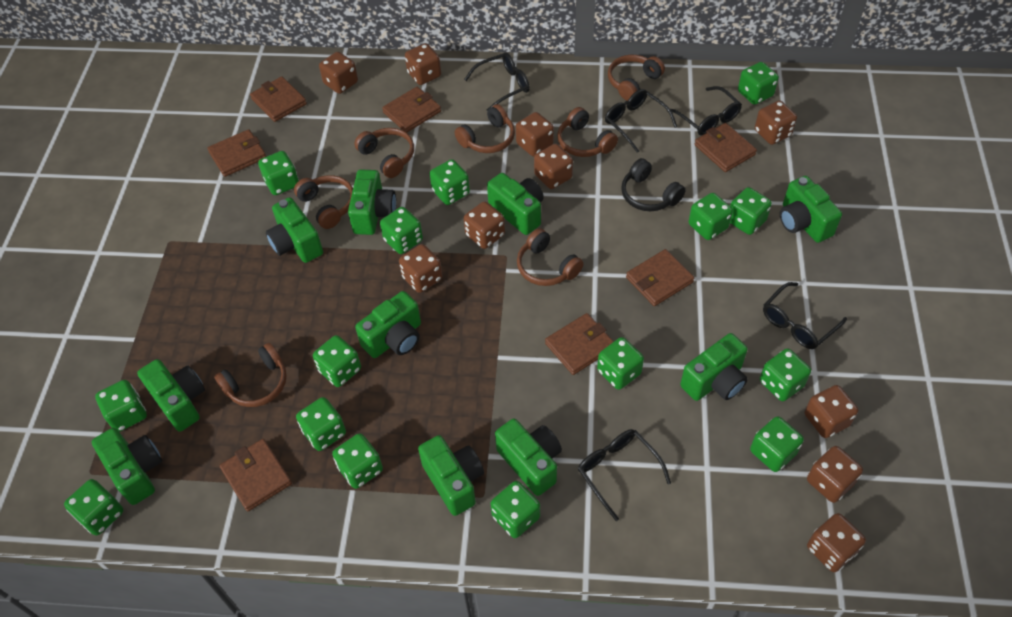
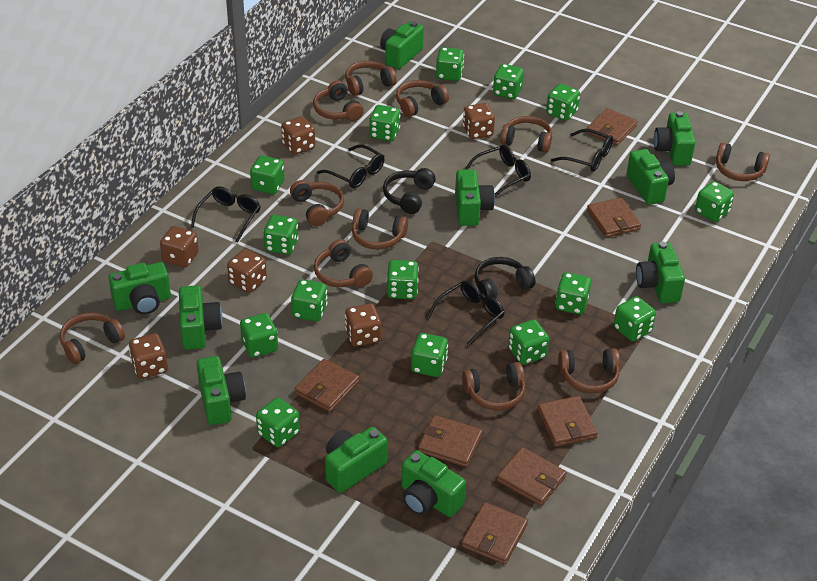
black headphones: 1 -> 2
brown dice: 10 -> 6
brown headphones: 7 -> 11

